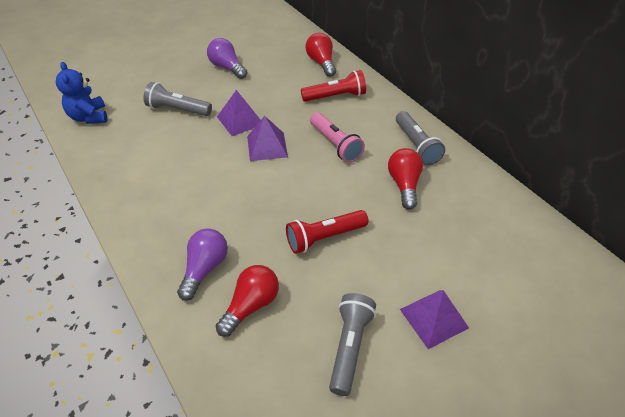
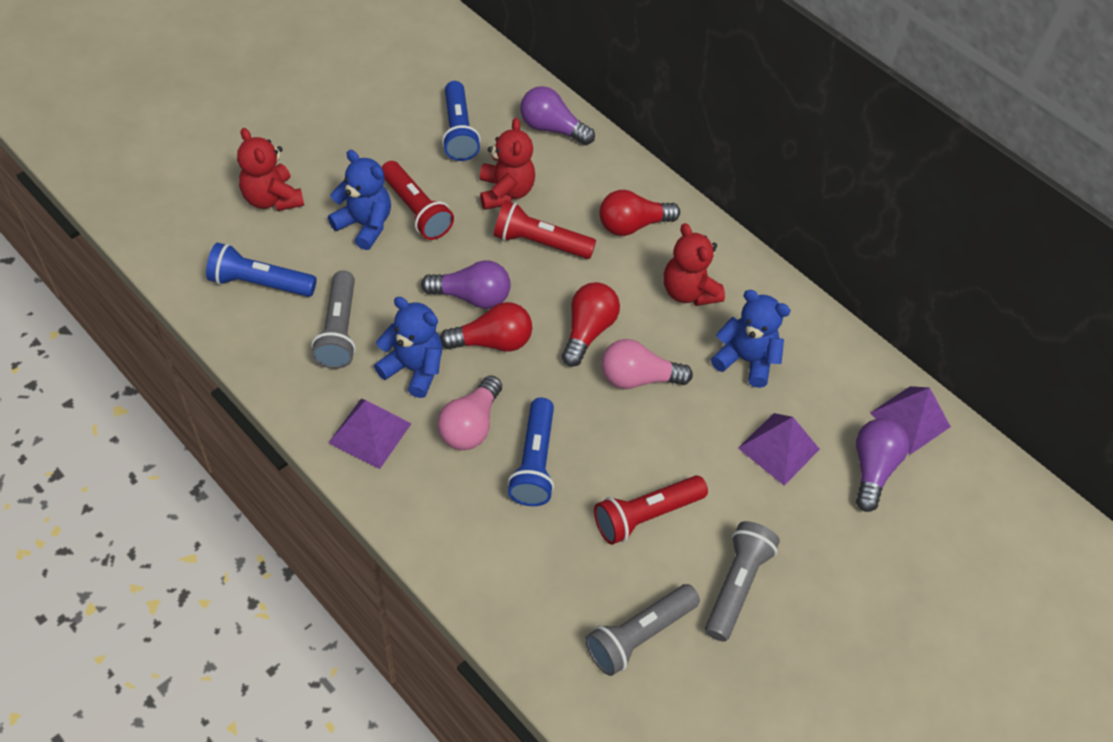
blue flashlight: 0 -> 3
blue teddy bear: 1 -> 3
pink flashlight: 1 -> 0
pink light bulb: 0 -> 2
purple light bulb: 2 -> 3
red flashlight: 2 -> 3
red teddy bear: 0 -> 3

